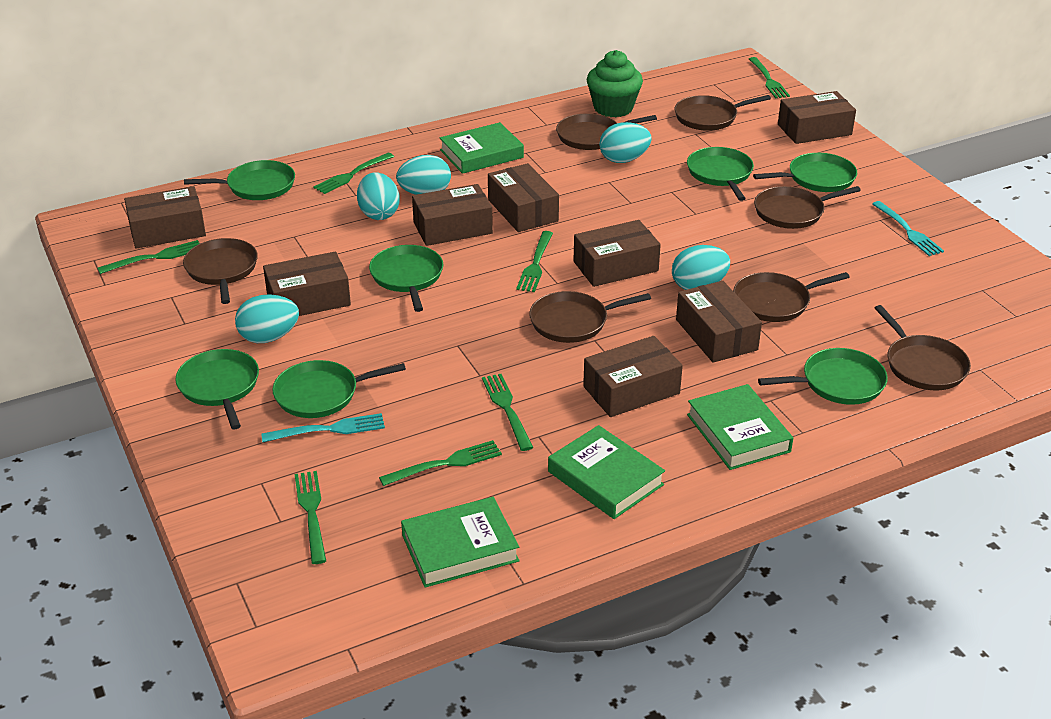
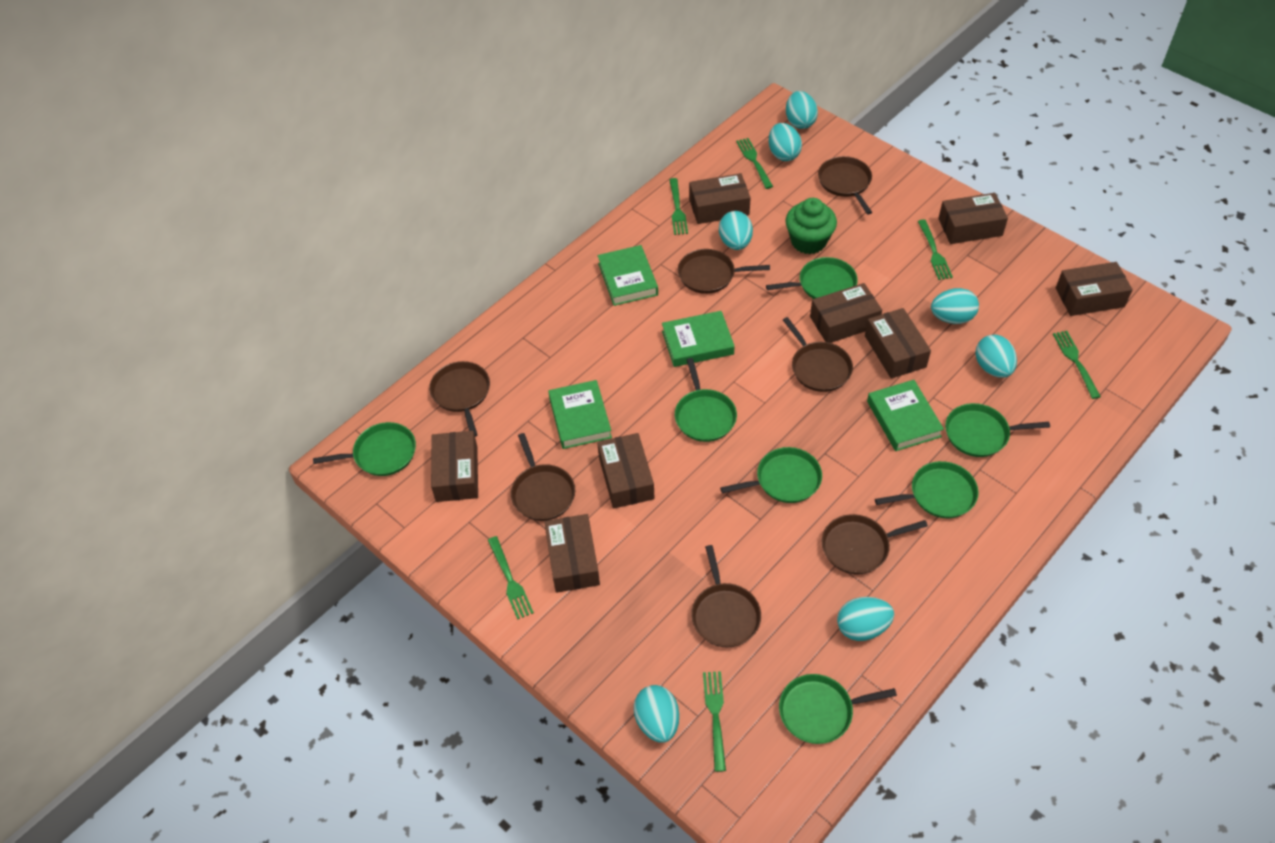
green fork: 7 -> 6
turquoise egg: 5 -> 7
turquoise fork: 2 -> 0

